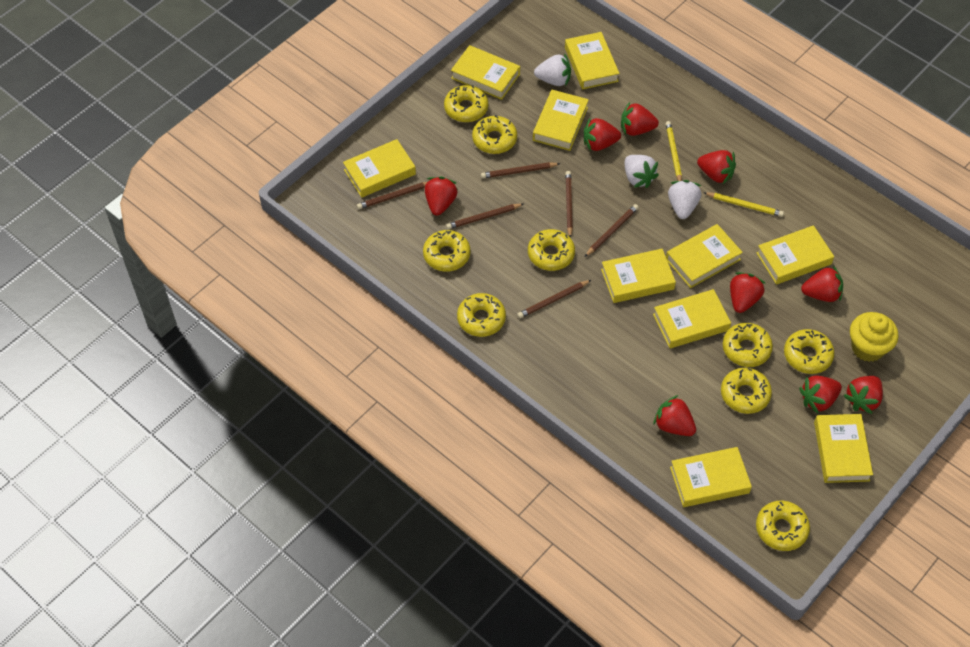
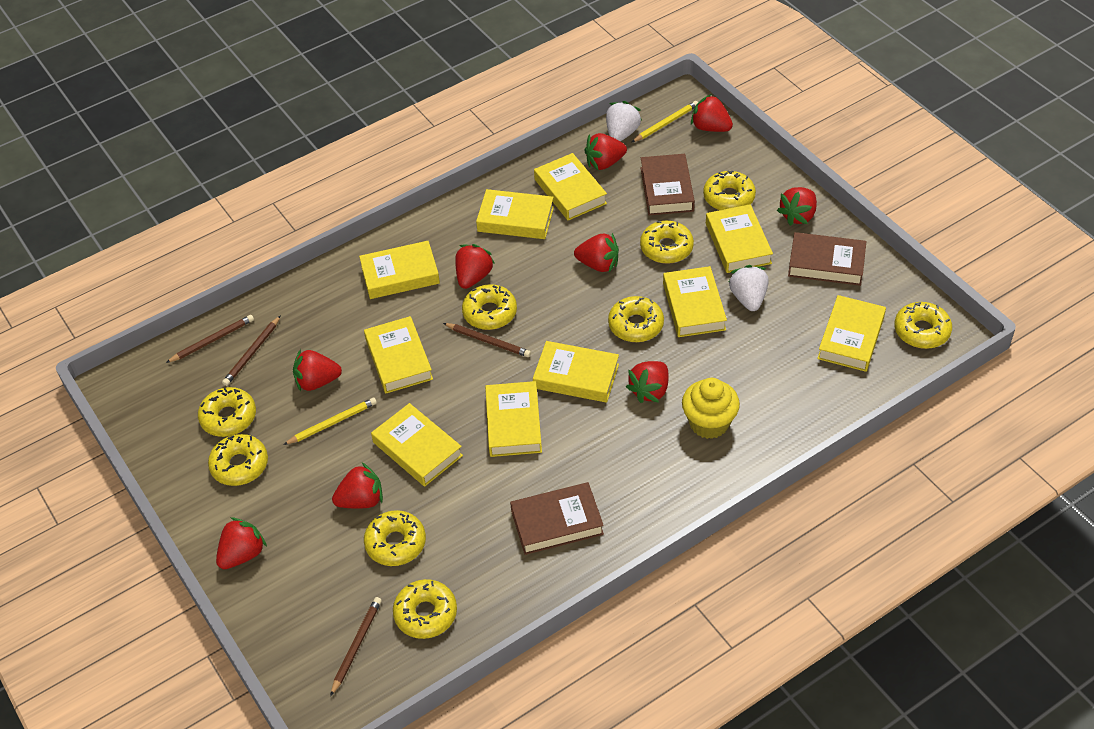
brown book: 0 -> 3
brown pencil: 6 -> 4
white strawberry: 3 -> 2

